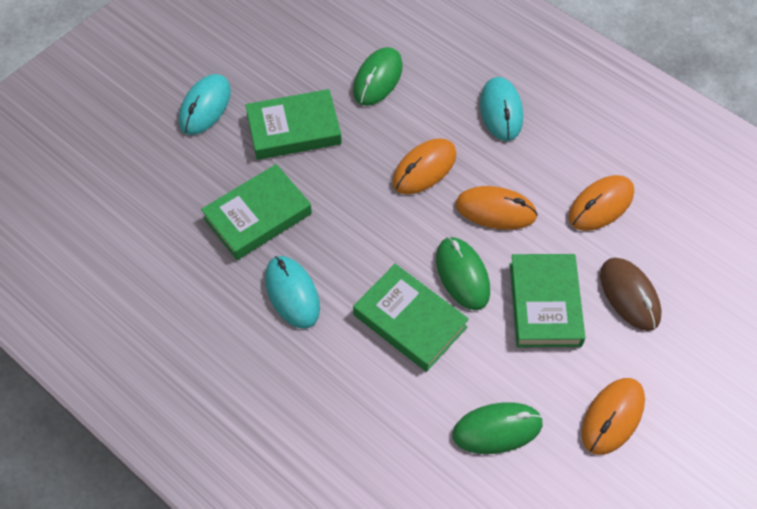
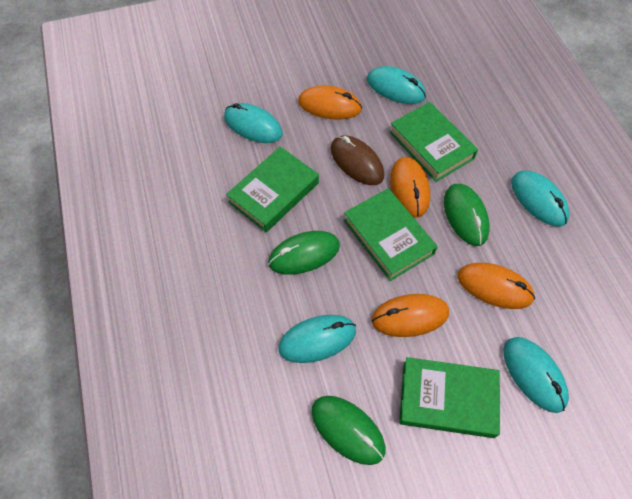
turquoise mouse: 3 -> 5

